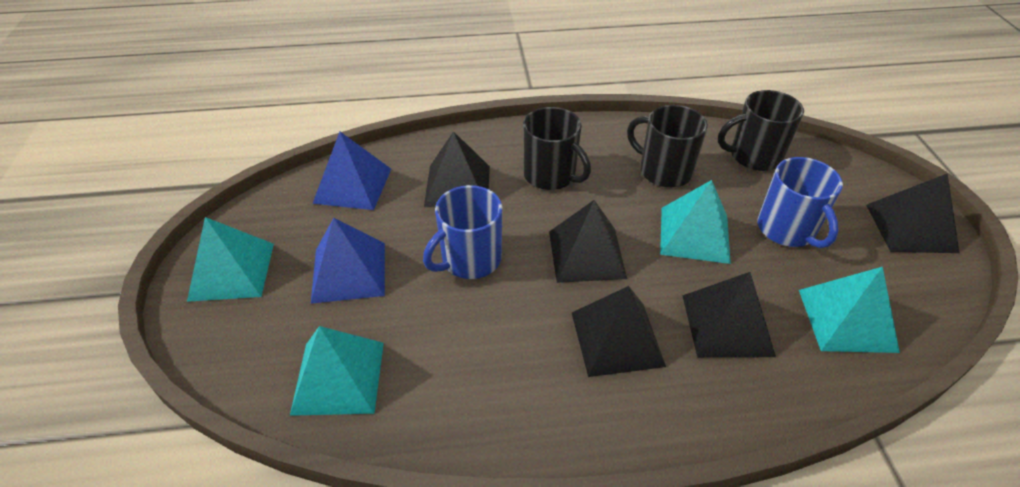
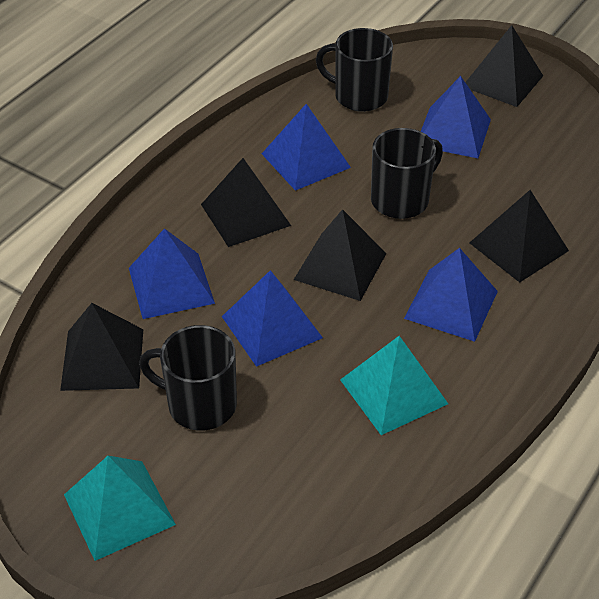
blue mug: 2 -> 0
blue pyramid: 2 -> 5
turquoise pyramid: 4 -> 2

